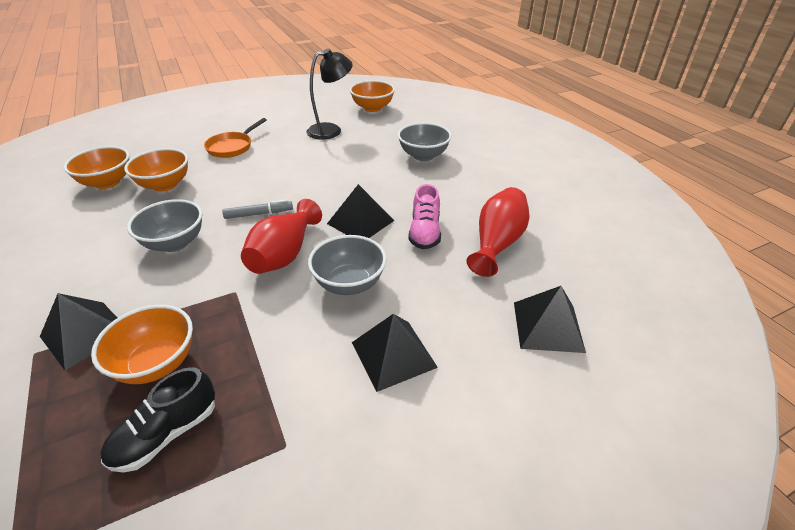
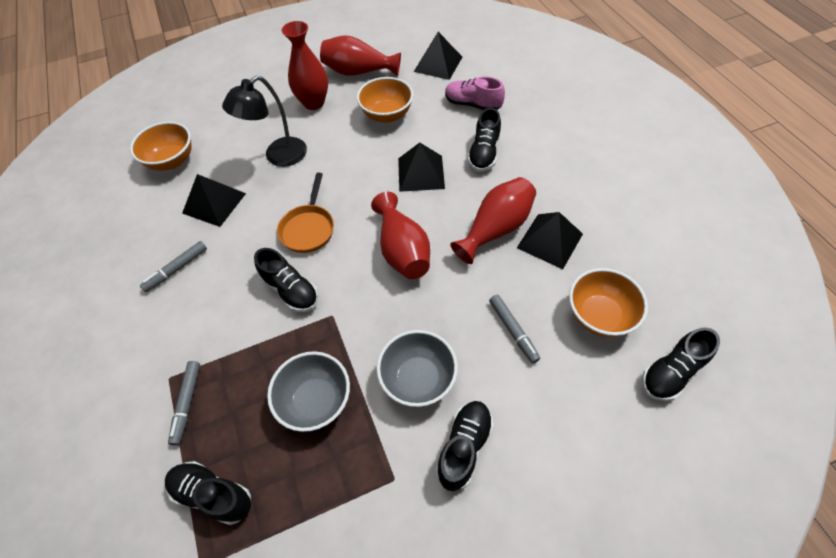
black shoe: 1 -> 5
grey bowl: 3 -> 2
grey marker: 1 -> 3
orange bowl: 4 -> 3
red vase: 2 -> 4

